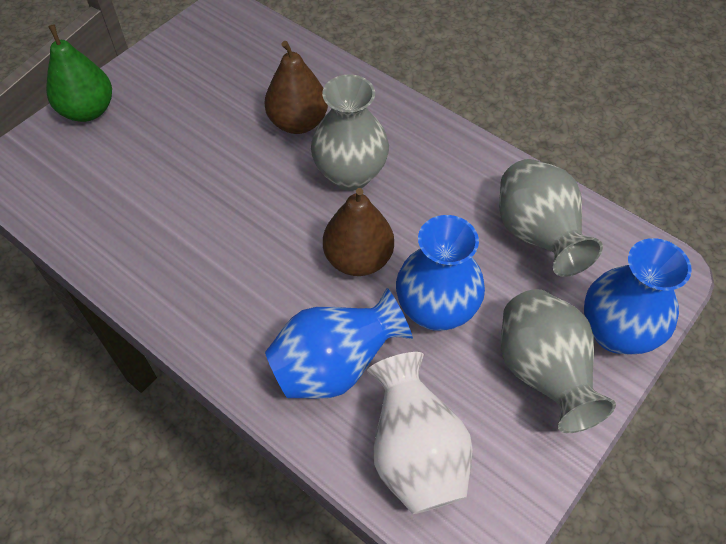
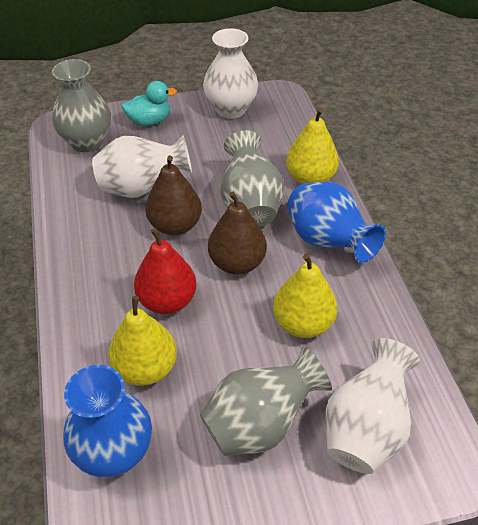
blue vase: 3 -> 2
green pear: 1 -> 0
red pear: 0 -> 1
turquoise duck: 0 -> 1
white vase: 1 -> 3
yellow pear: 0 -> 3

